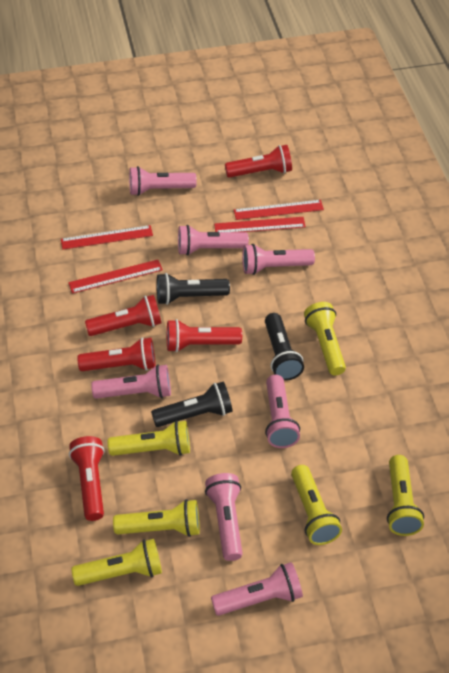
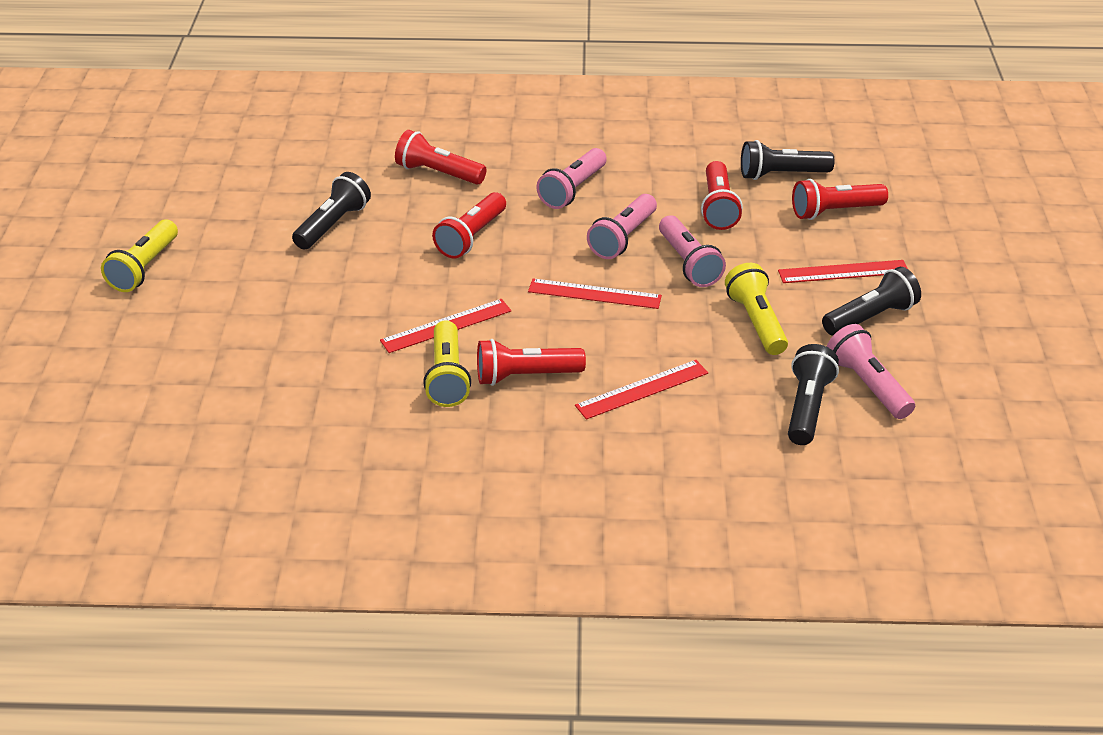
black flashlight: 3 -> 4
pink flashlight: 7 -> 4
yellow flashlight: 6 -> 3

